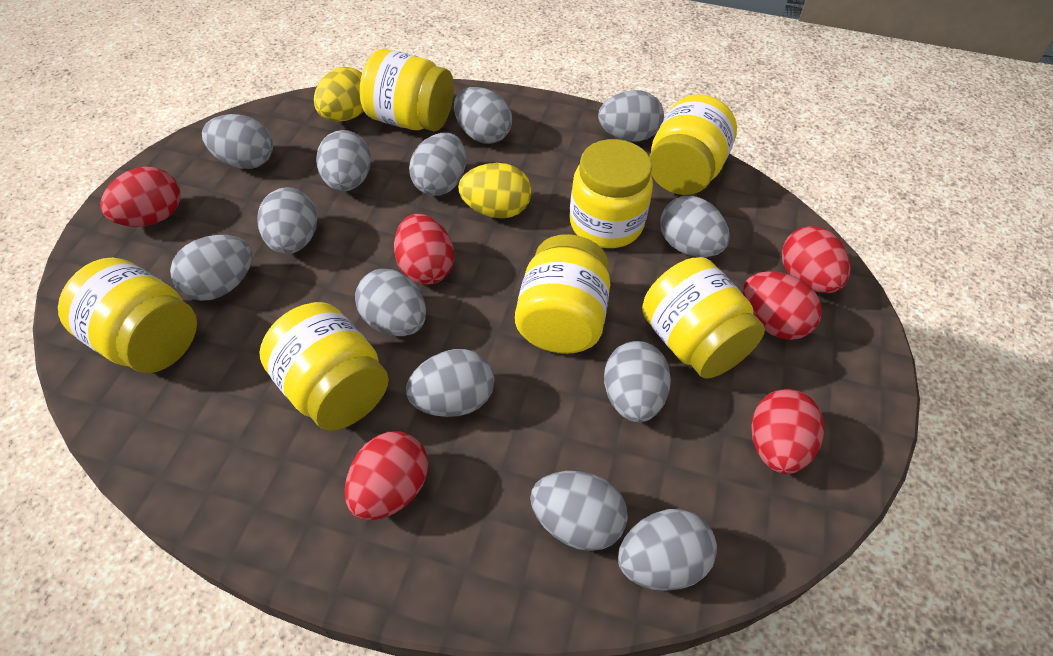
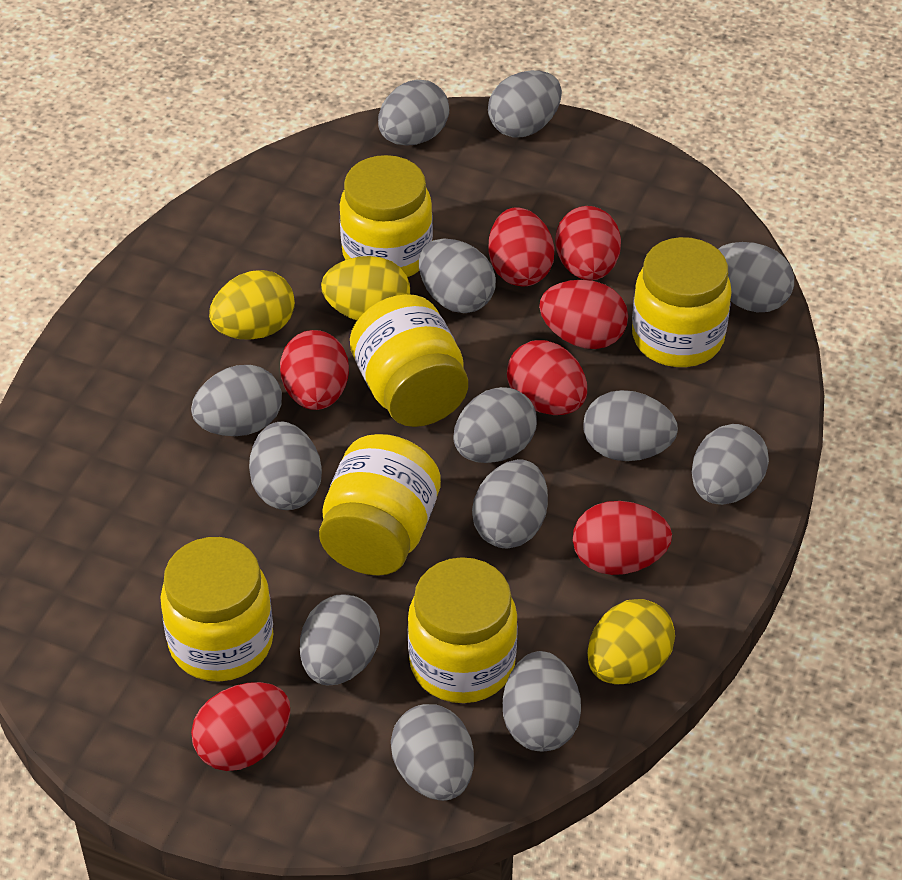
red egg: 6 -> 7
yellow egg: 2 -> 3
yellow jar: 7 -> 6

